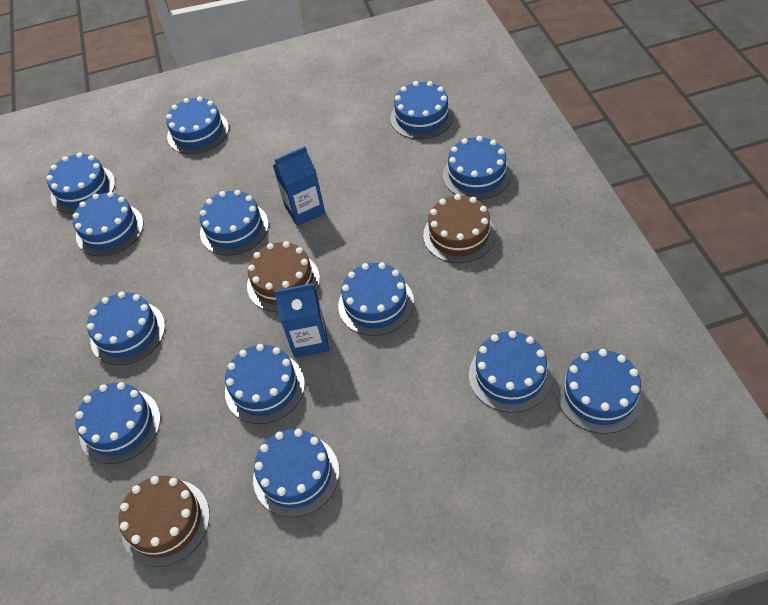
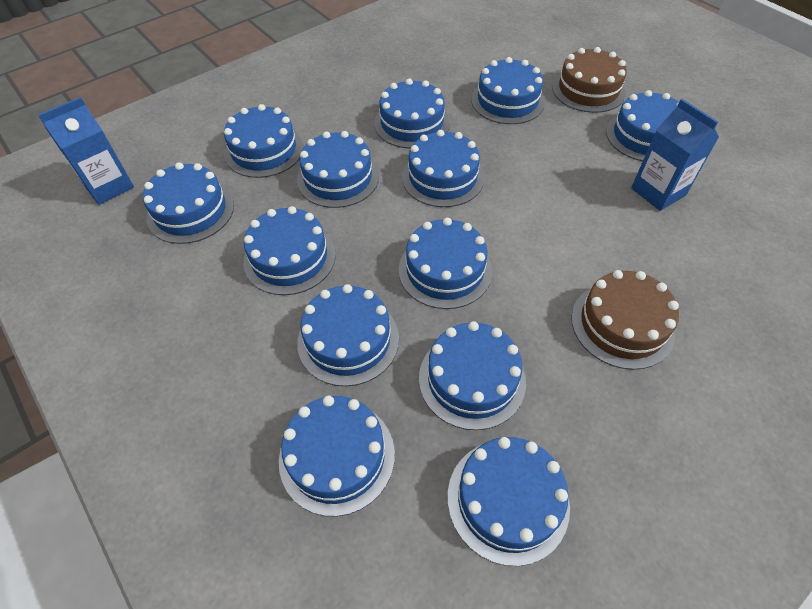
brown cake: 3 -> 2

